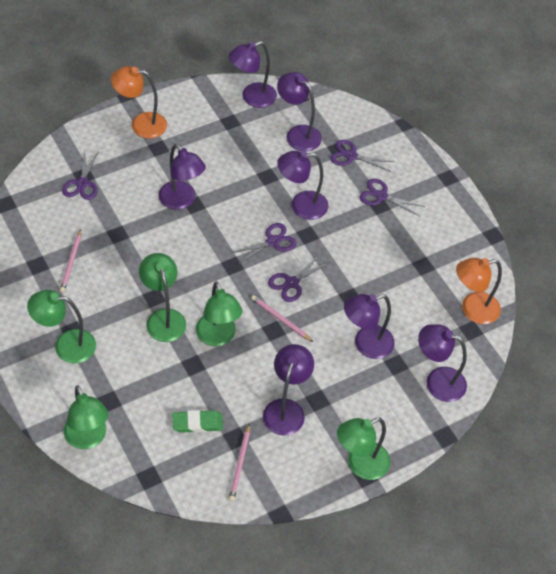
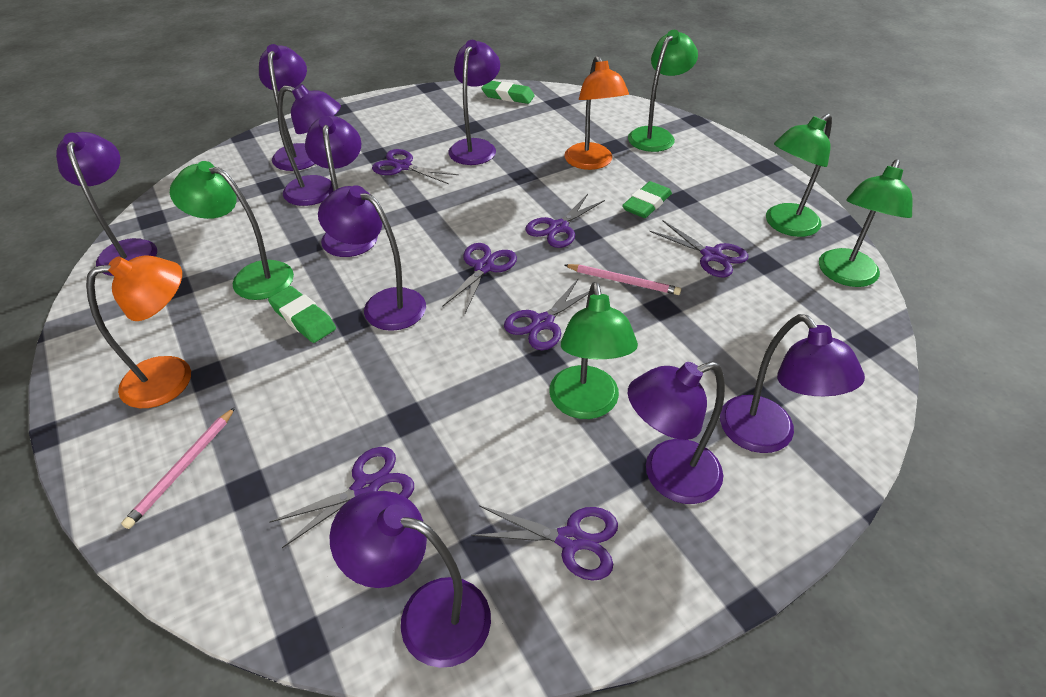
green eraser: 1 -> 3
pink pencil: 3 -> 2
purple lamp: 7 -> 9
purple scissors: 5 -> 7

